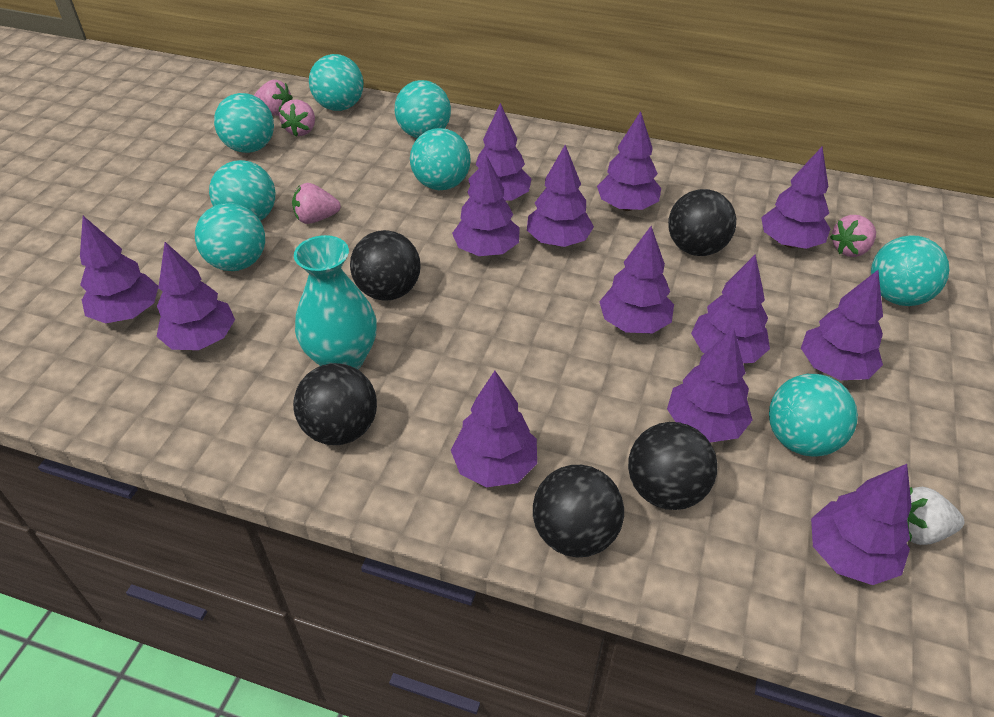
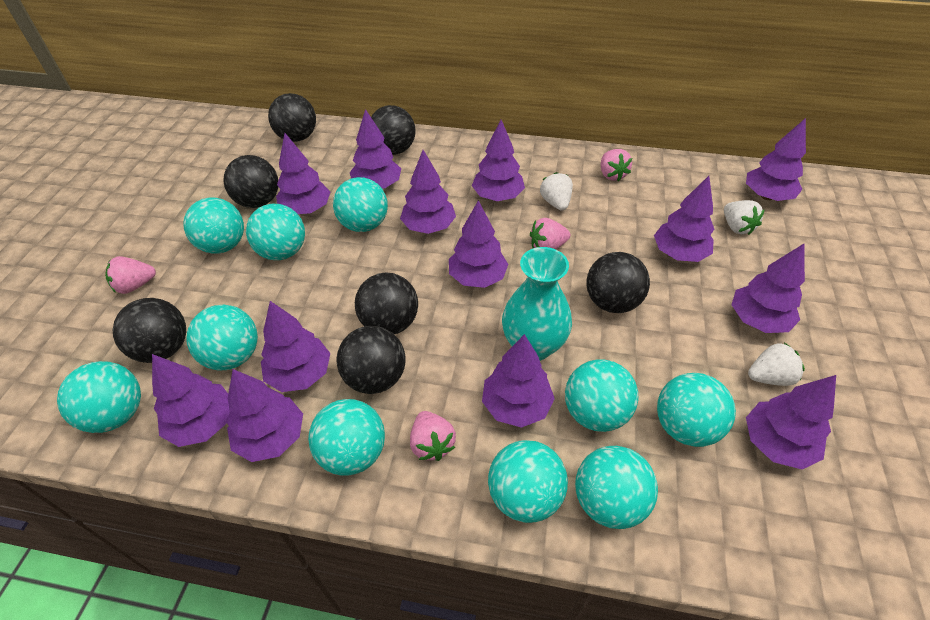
black ball: 5 -> 7
turquoise ball: 8 -> 10
white strawberry: 1 -> 3

